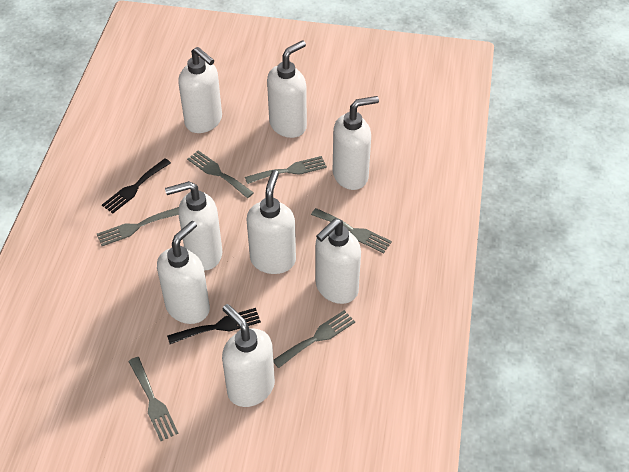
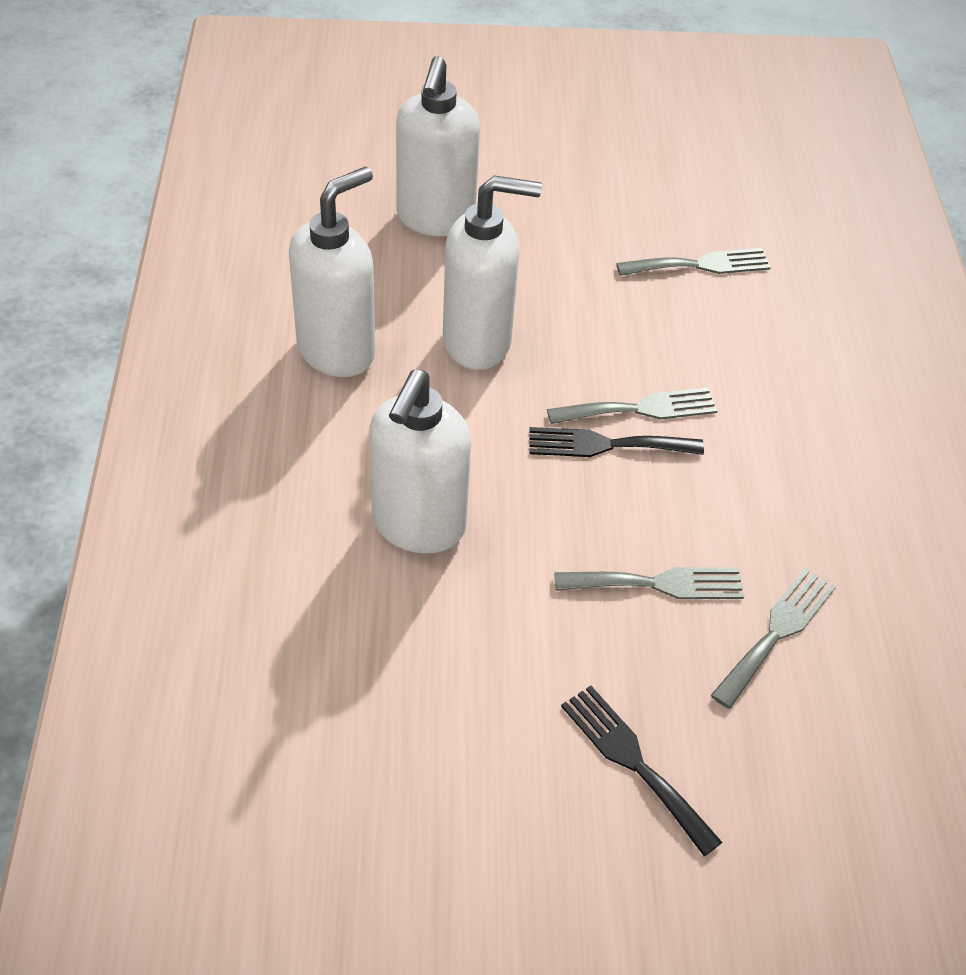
grey fork: 6 -> 4
white soap dispenser: 8 -> 4

